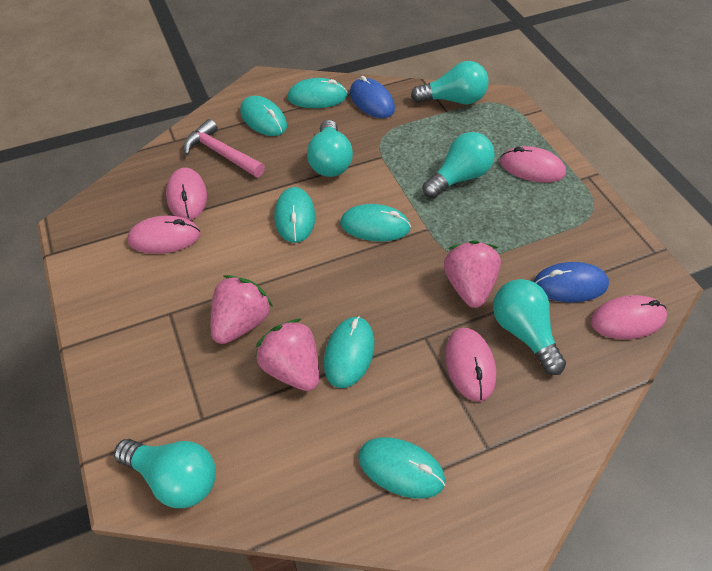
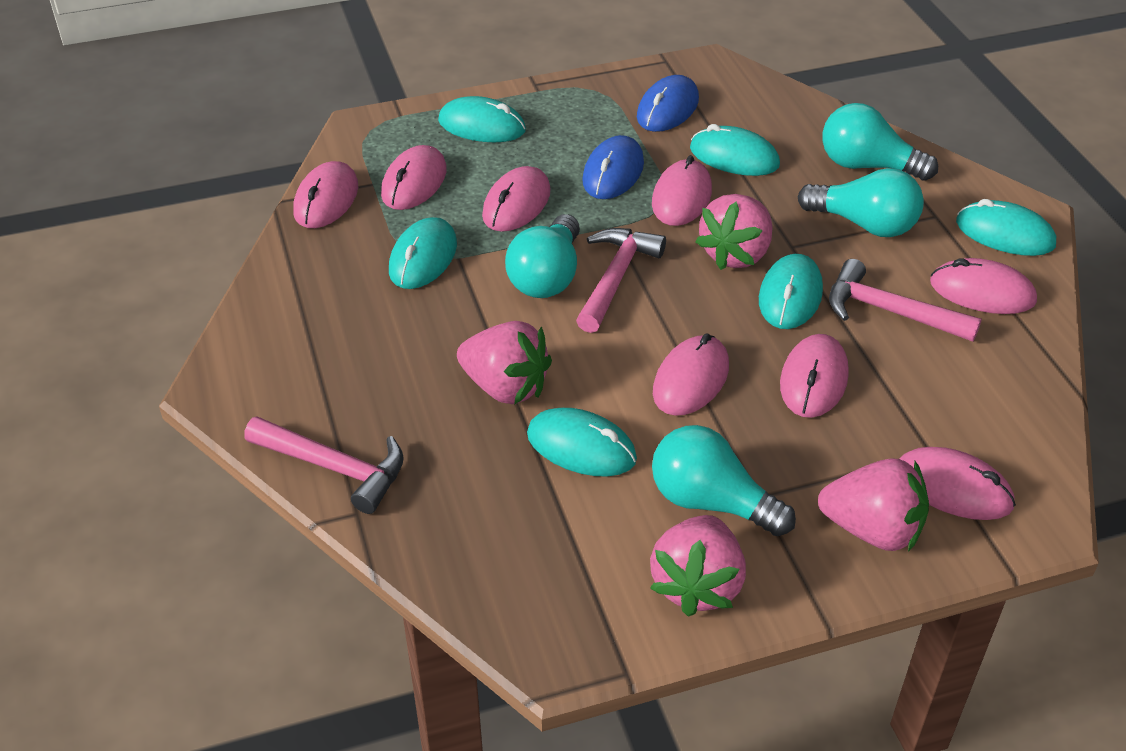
pink hammer: 1 -> 3
pink mouse: 5 -> 8
pink strawberry: 3 -> 4
turquoise light bulb: 5 -> 4

